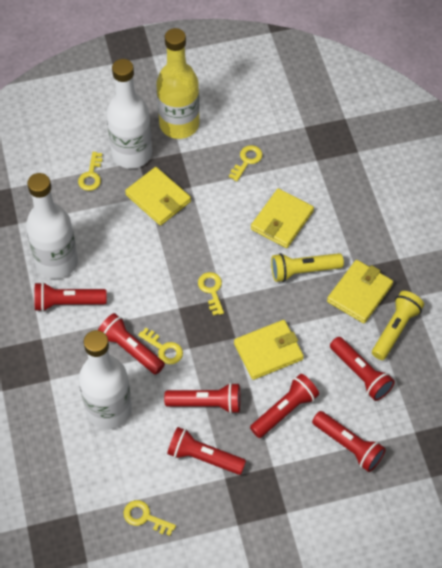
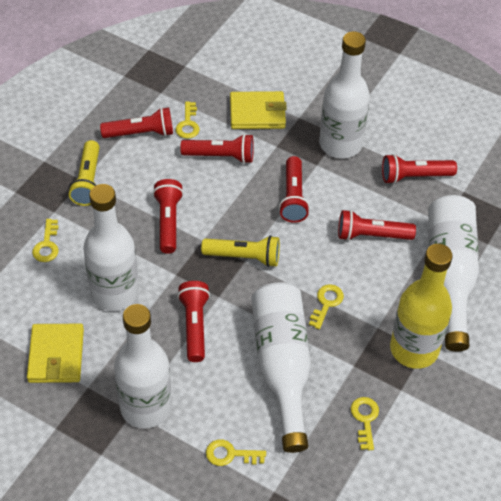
white bottle: 3 -> 5
yellow wallet: 4 -> 2

